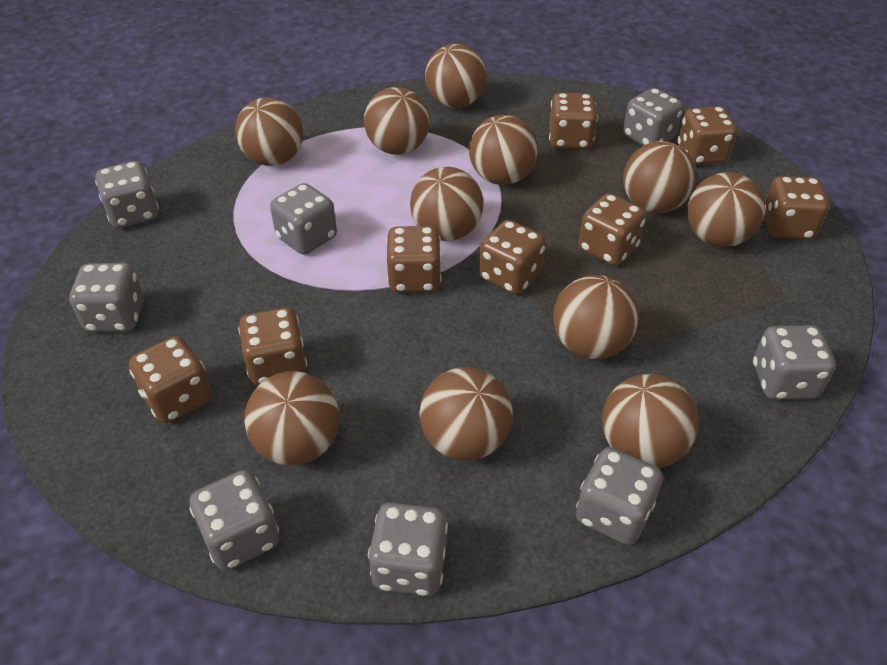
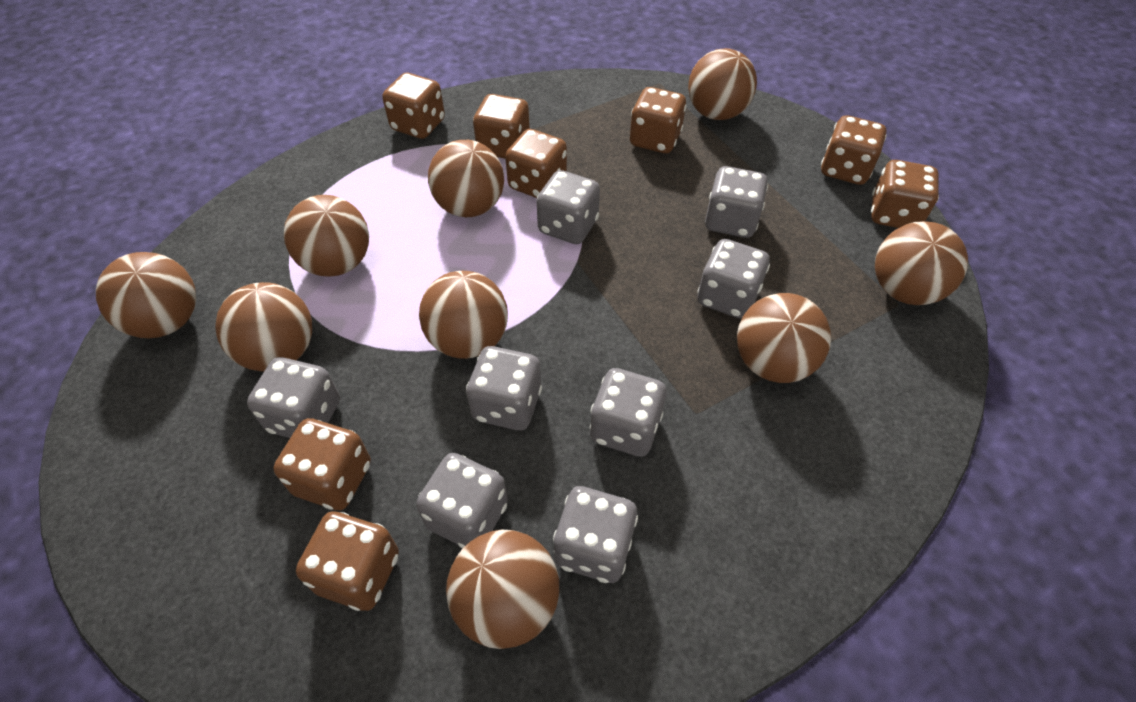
brown ball: 11 -> 9

